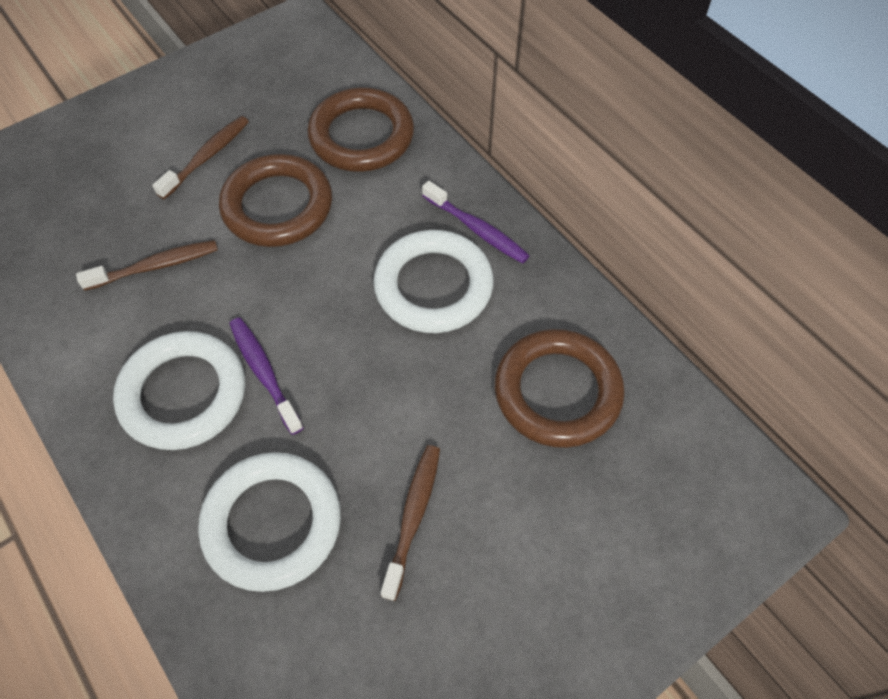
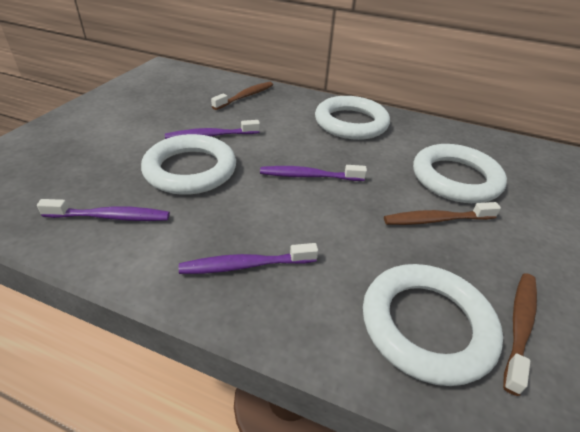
brown ring: 3 -> 0
purple toothbrush: 2 -> 4
white ring: 3 -> 4

